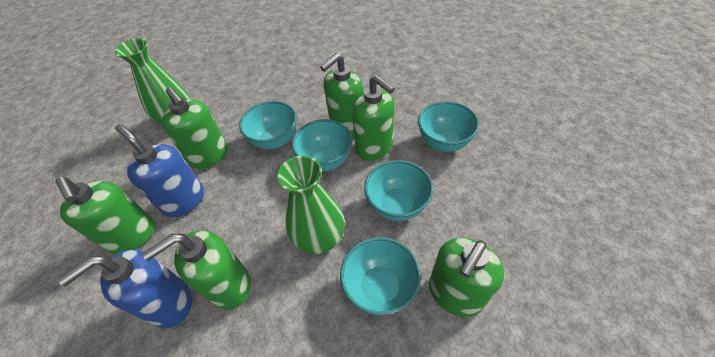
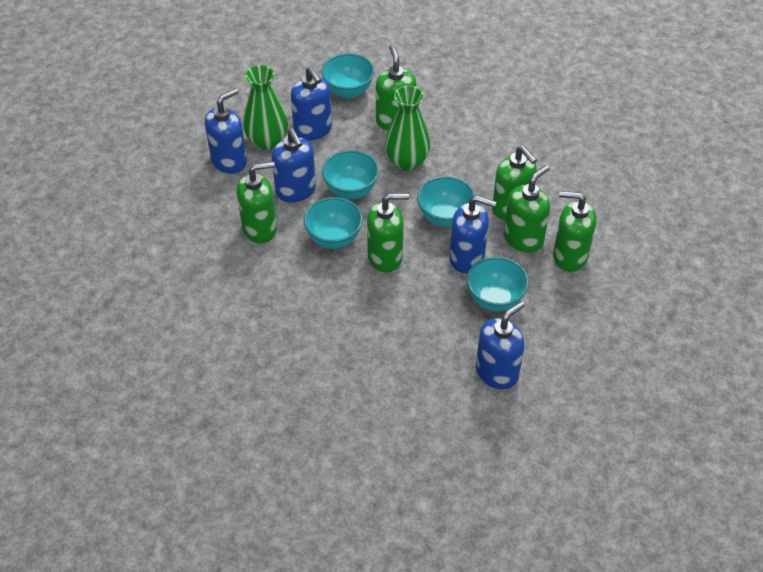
blue soap dispenser: 2 -> 5

